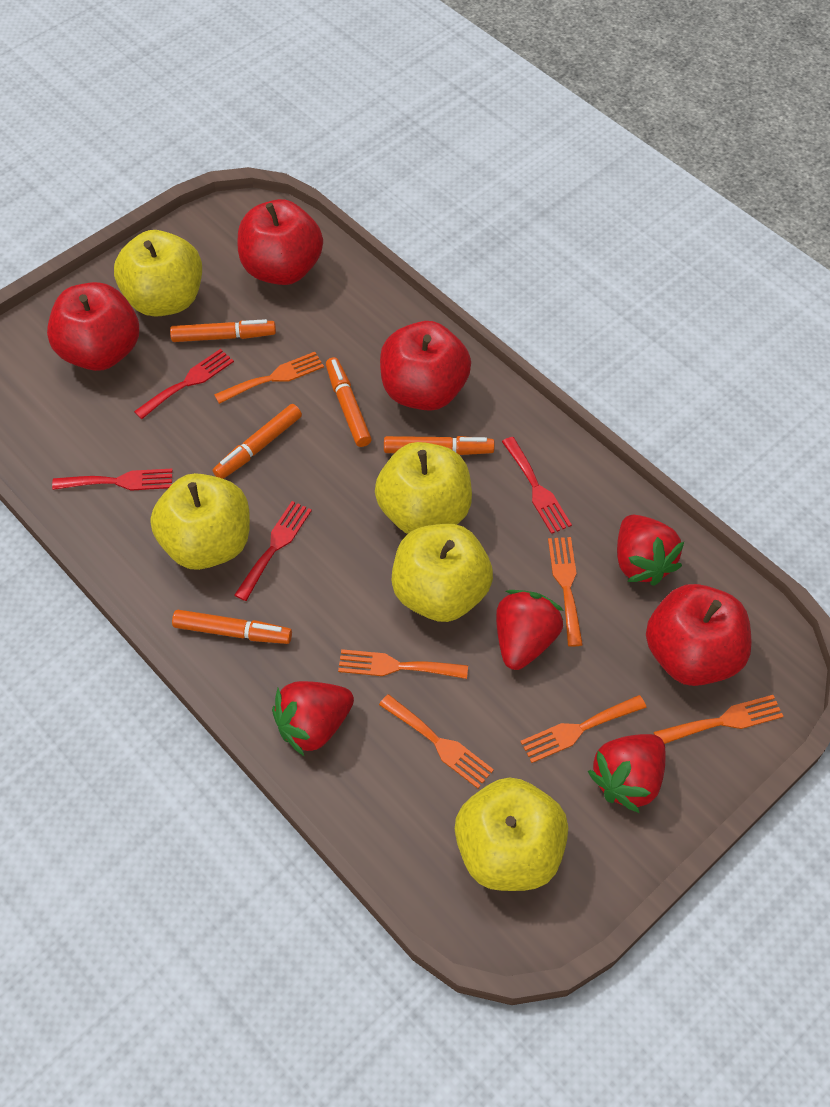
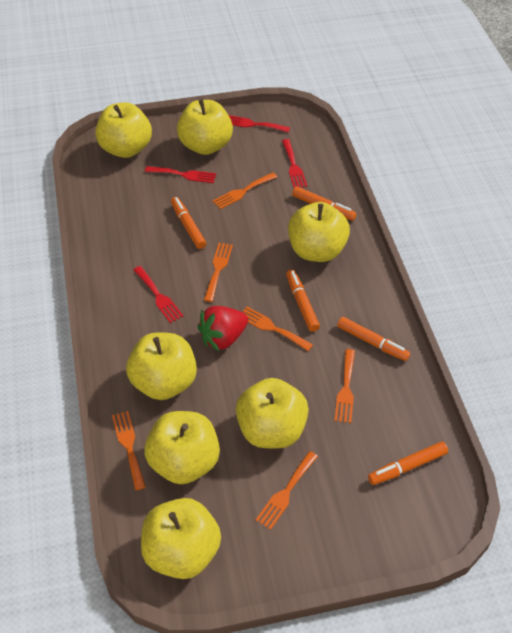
red apple: 4 -> 0
red strawberry: 4 -> 1
yellow apple: 5 -> 7

